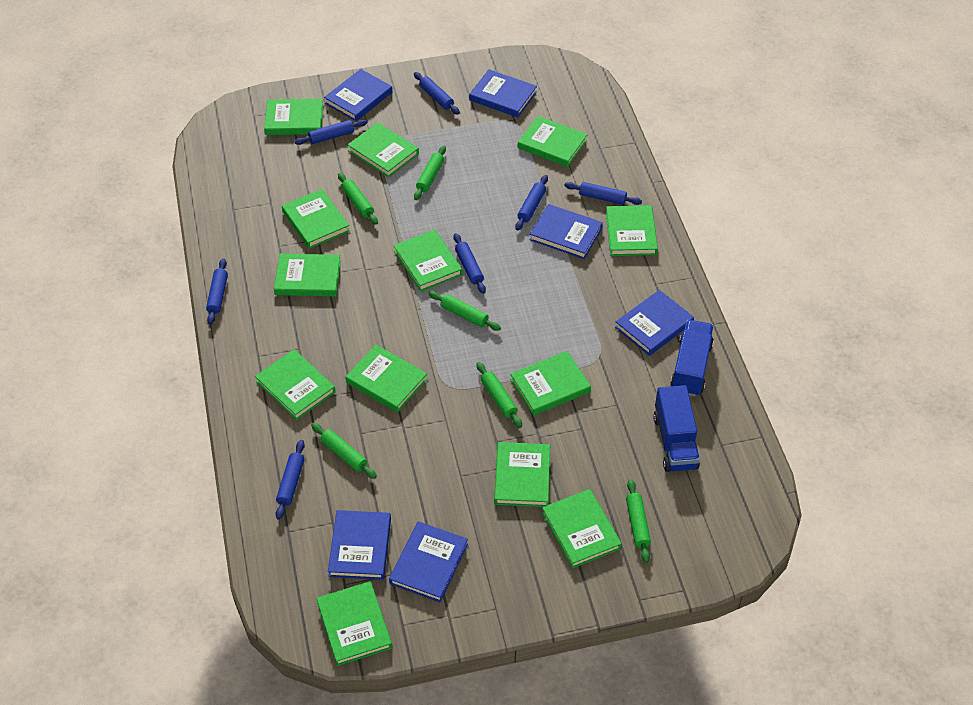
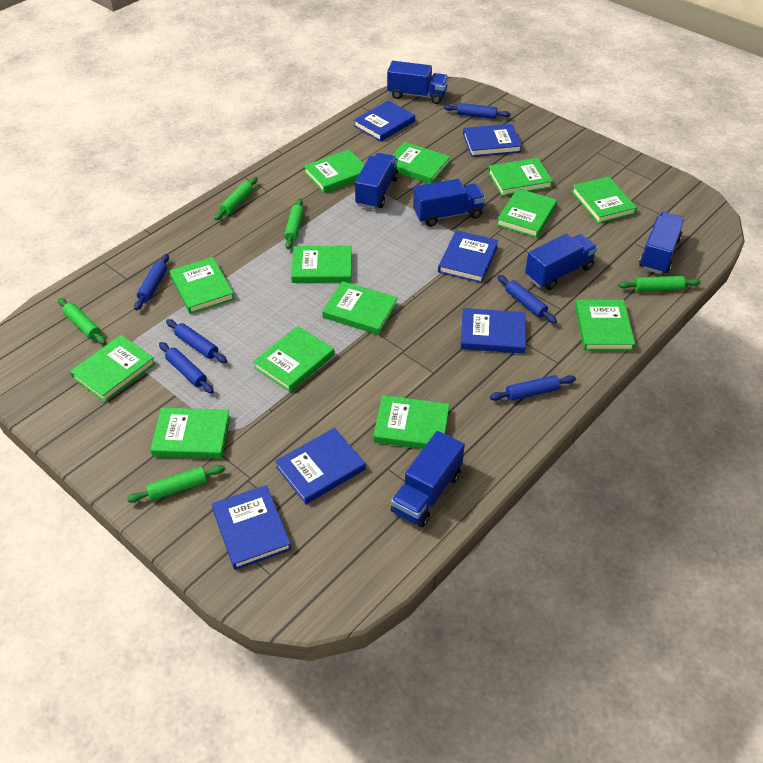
blue rolling pin: 7 -> 6
blue truck: 2 -> 6
green rolling pin: 6 -> 5

